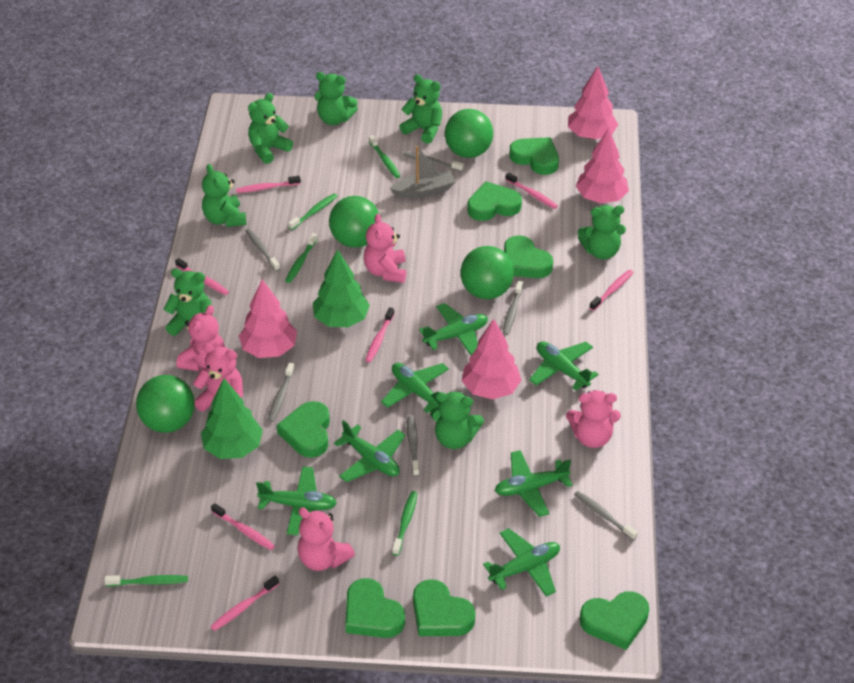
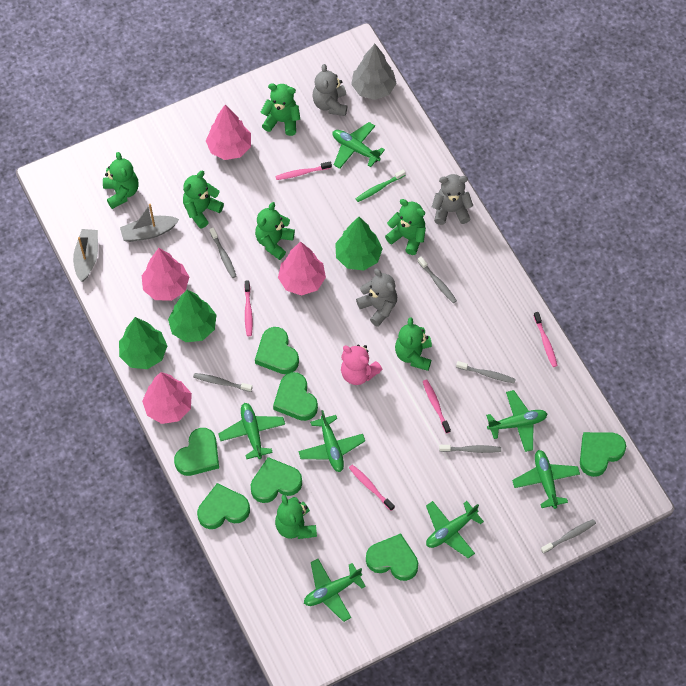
green ball: 4 -> 0
green toothbrush: 5 -> 1
green tree: 2 -> 3
grey boat: 1 -> 2
grey teddy bear: 0 -> 3
grey tree: 0 -> 1
pink teddy bear: 5 -> 1
pink toothbrush: 7 -> 5

